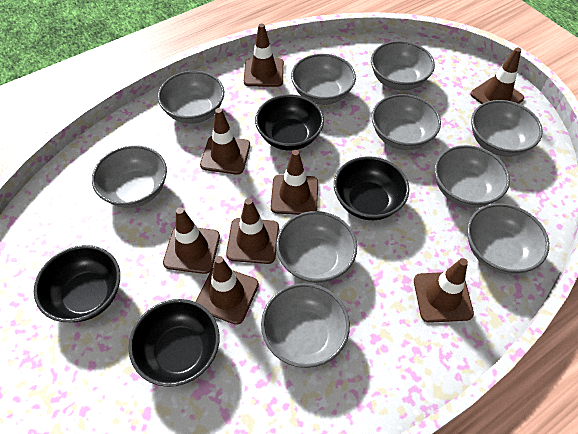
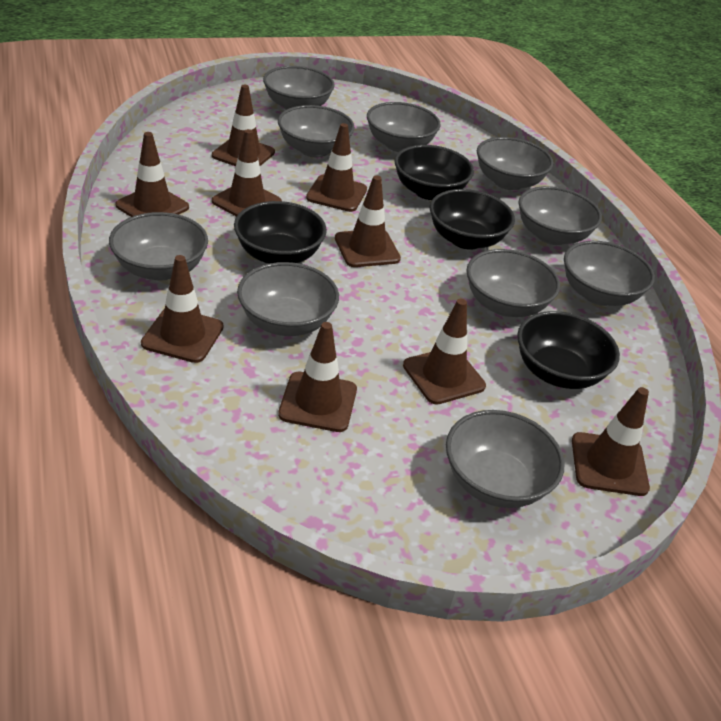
brown traffic cone: 8 -> 9

